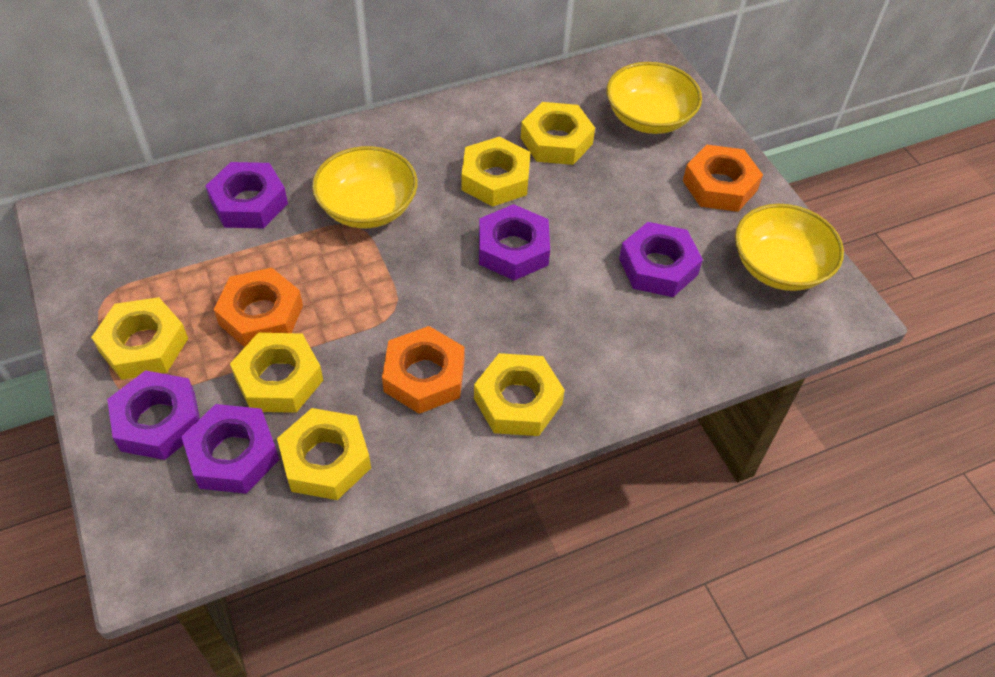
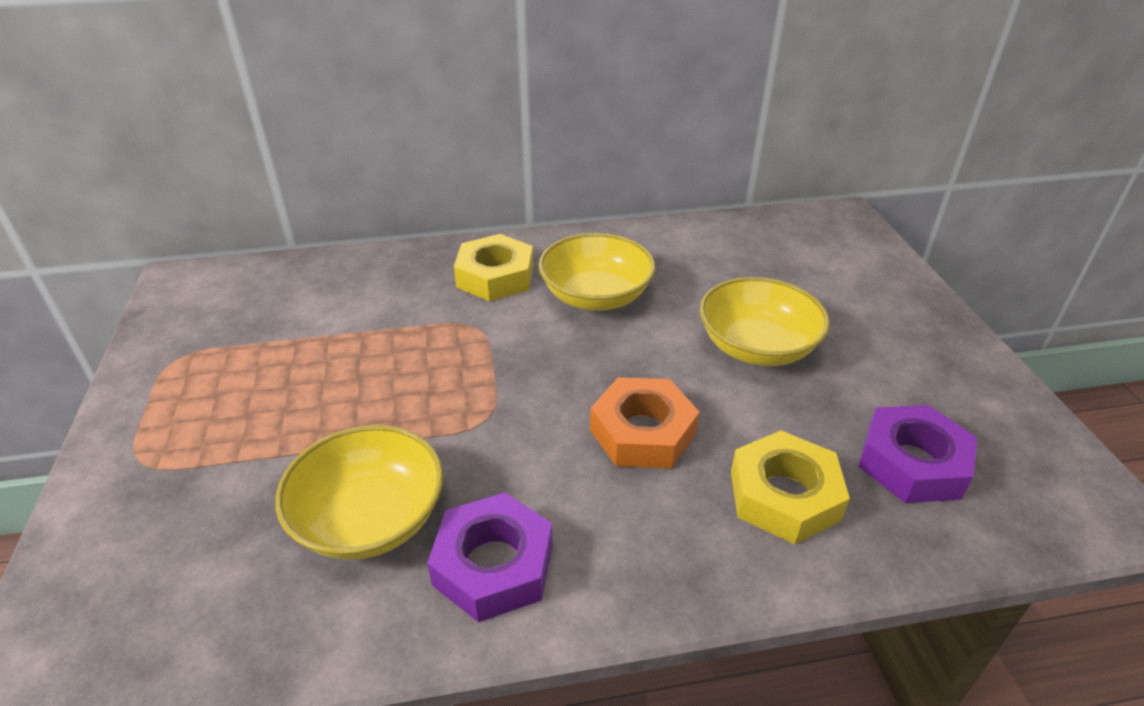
orange nut: 3 -> 1
purple nut: 5 -> 2
yellow nut: 6 -> 2

